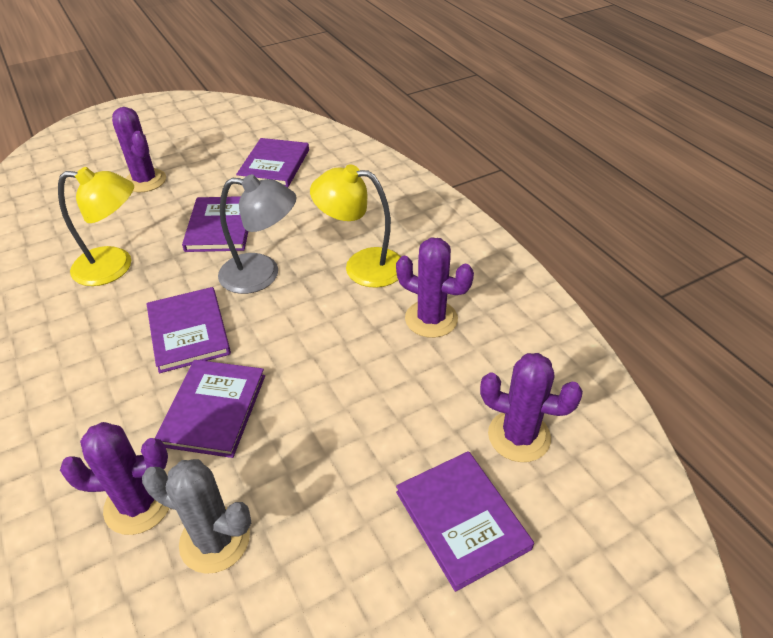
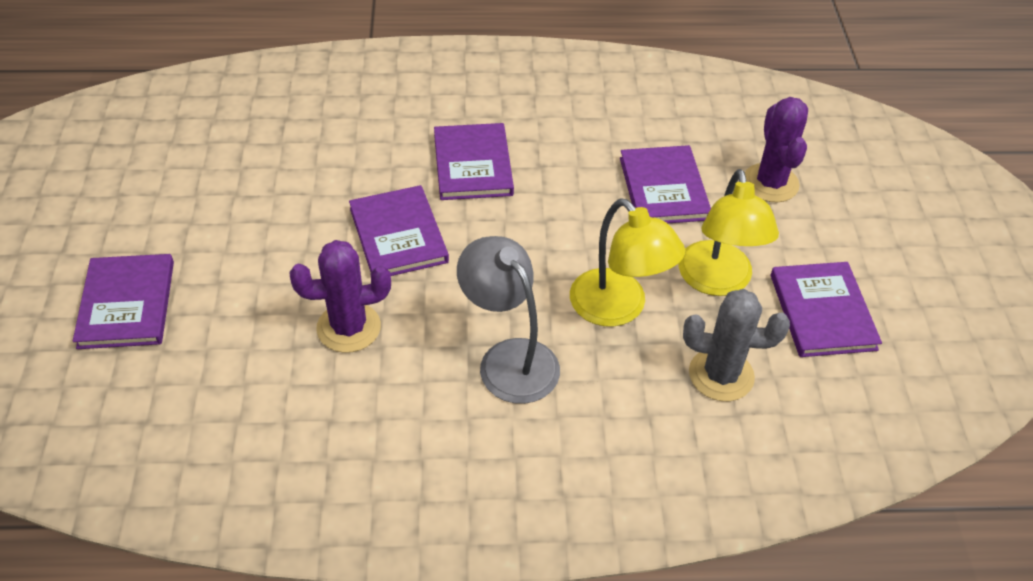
purple cactus: 4 -> 2

